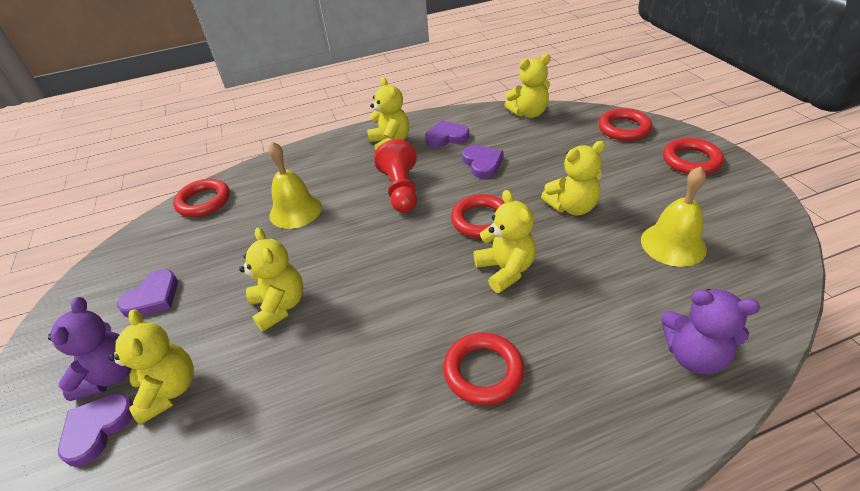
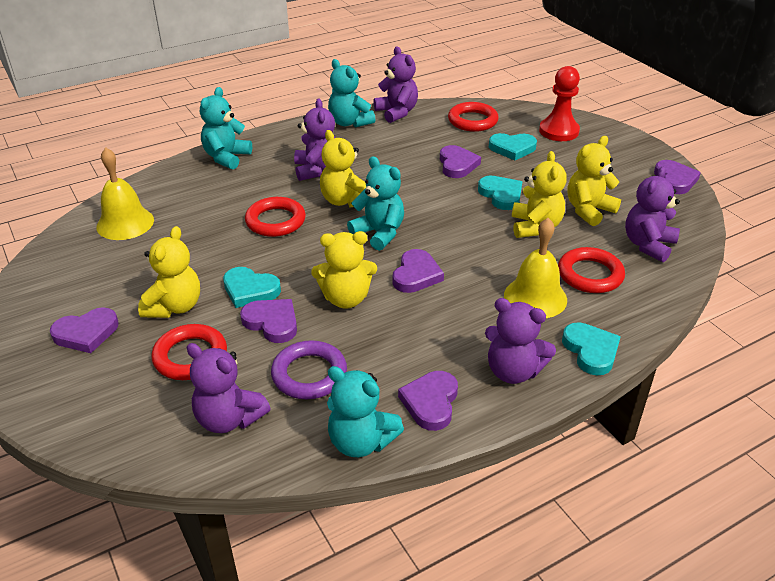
purple heart: 4 -> 6
purple ring: 0 -> 1
purple teddy bear: 2 -> 5
red ring: 5 -> 4
turquoise heart: 0 -> 4
turquoise teddy bear: 0 -> 4
yellow teddy bear: 6 -> 5

